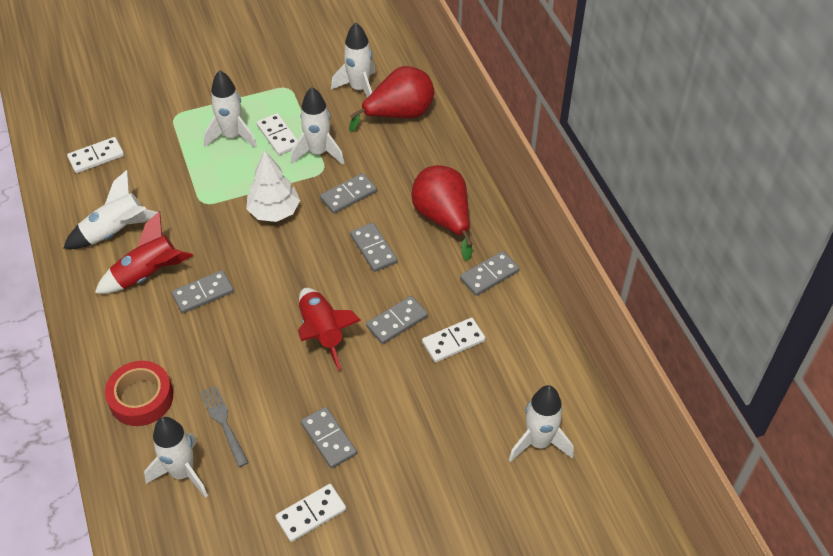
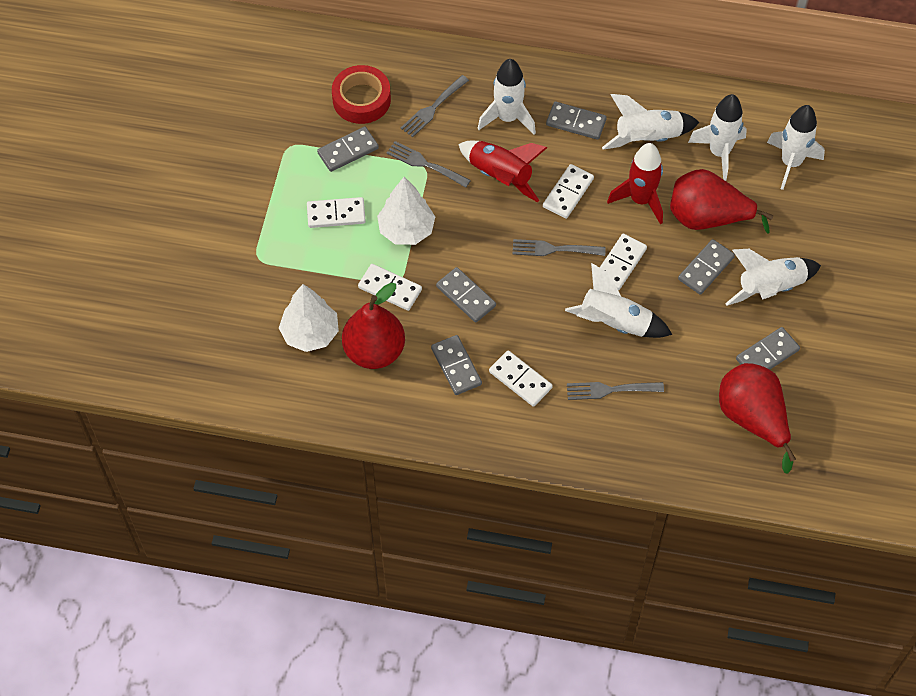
grey fork: 1 -> 4
red pear: 2 -> 3
white domino: 4 -> 5
white tree: 1 -> 2

